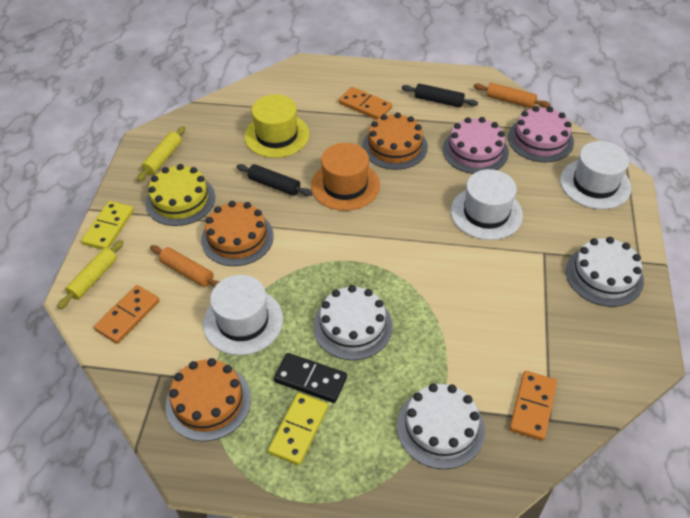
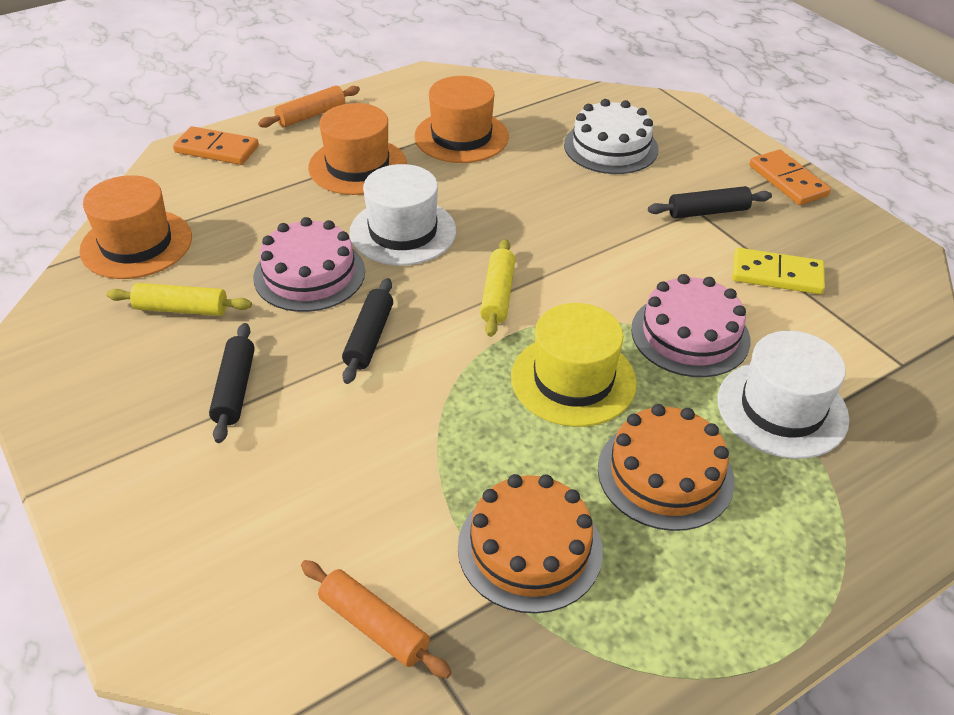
black domino: 1 -> 0
black rolling pin: 2 -> 3
orange cake: 3 -> 2
orange domino: 3 -> 2
orange hat: 1 -> 3
white cake: 3 -> 1
white hat: 3 -> 2
yellow cake: 1 -> 0
yellow domino: 2 -> 1

